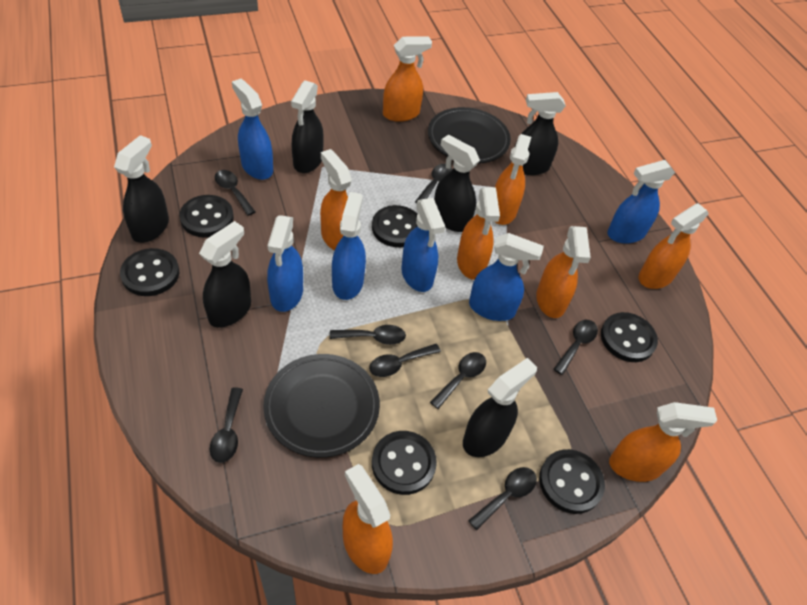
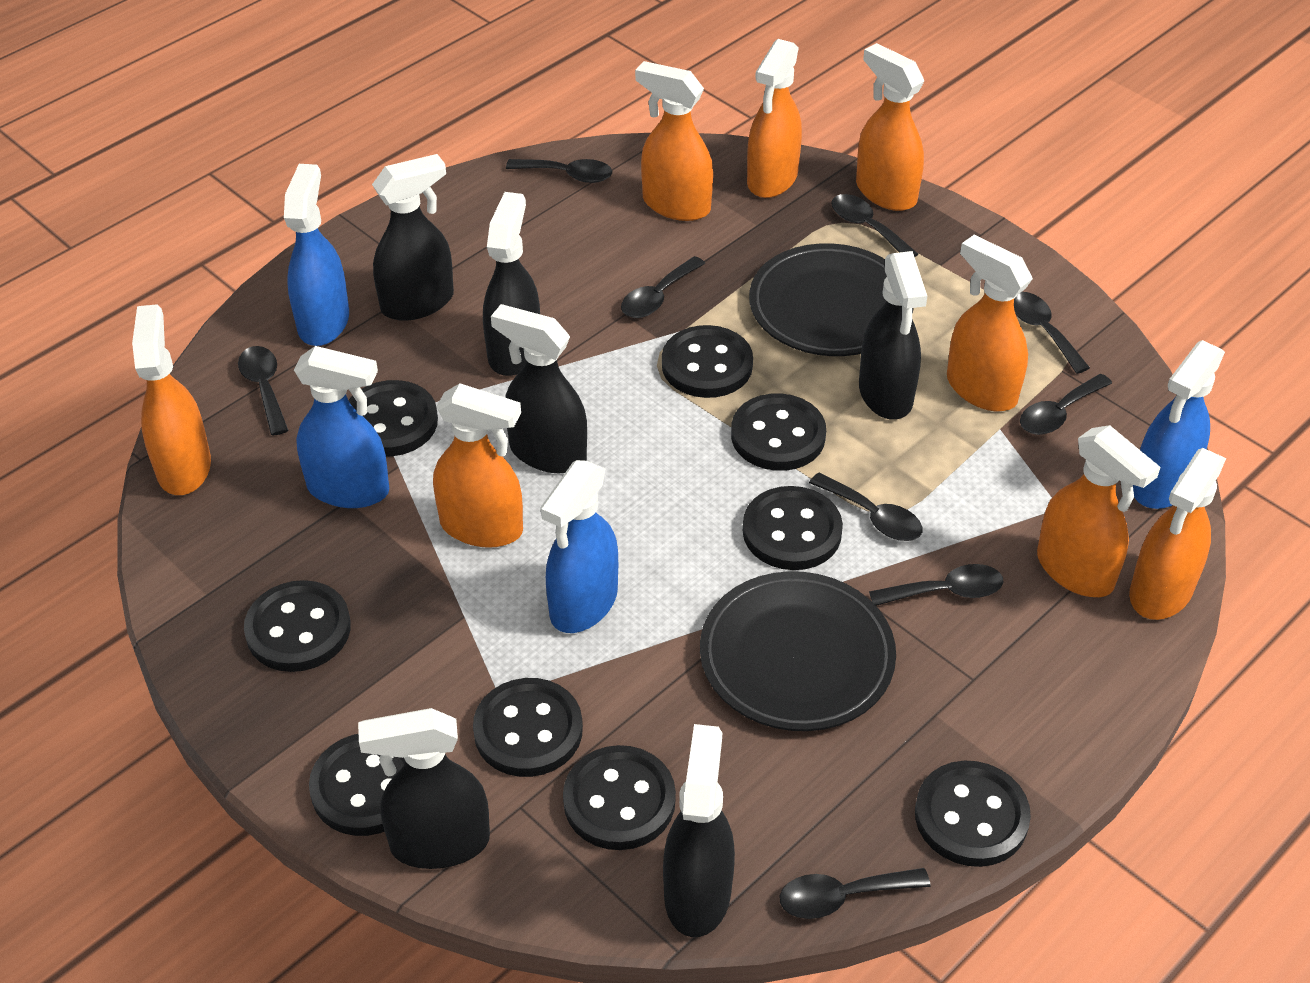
black button: 6 -> 9
black spoon: 8 -> 9
blue spray bottle: 6 -> 4

